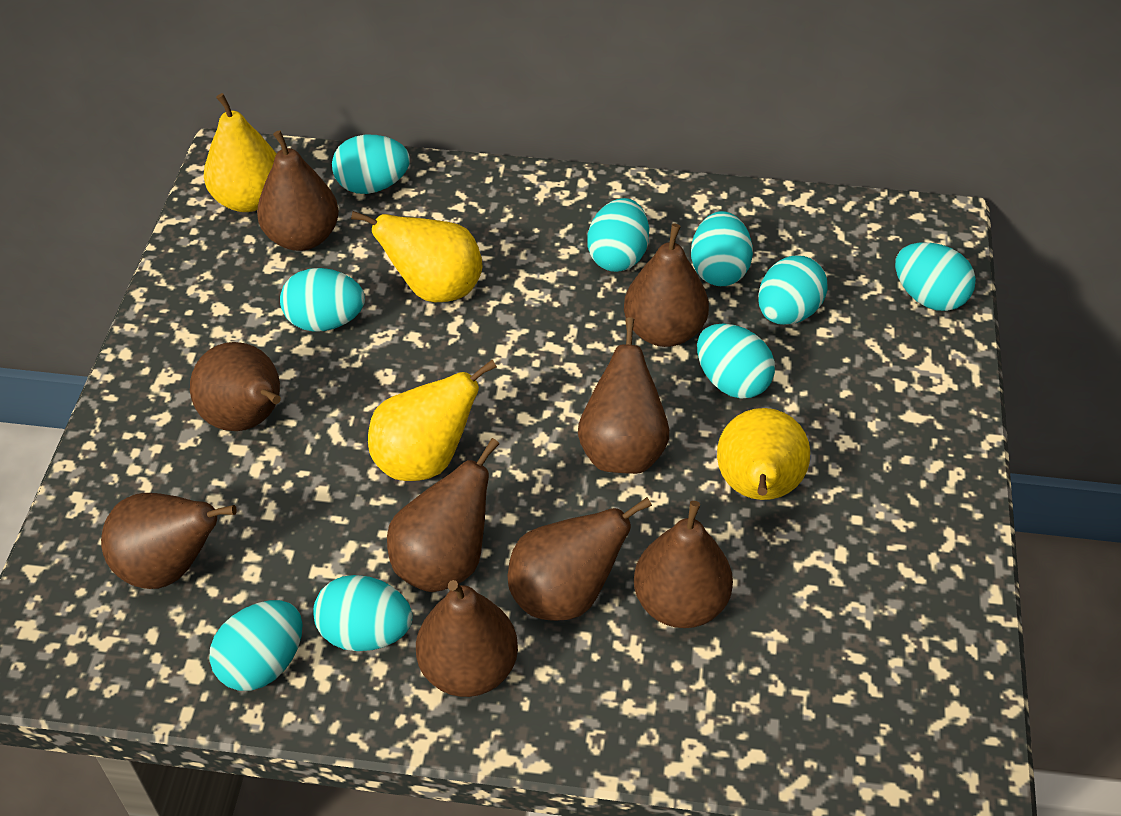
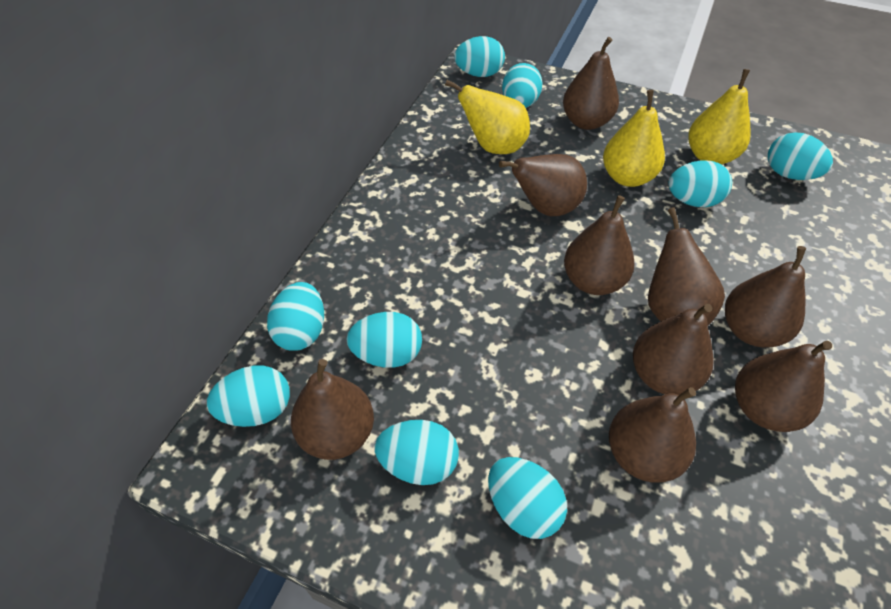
yellow pear: 4 -> 3

